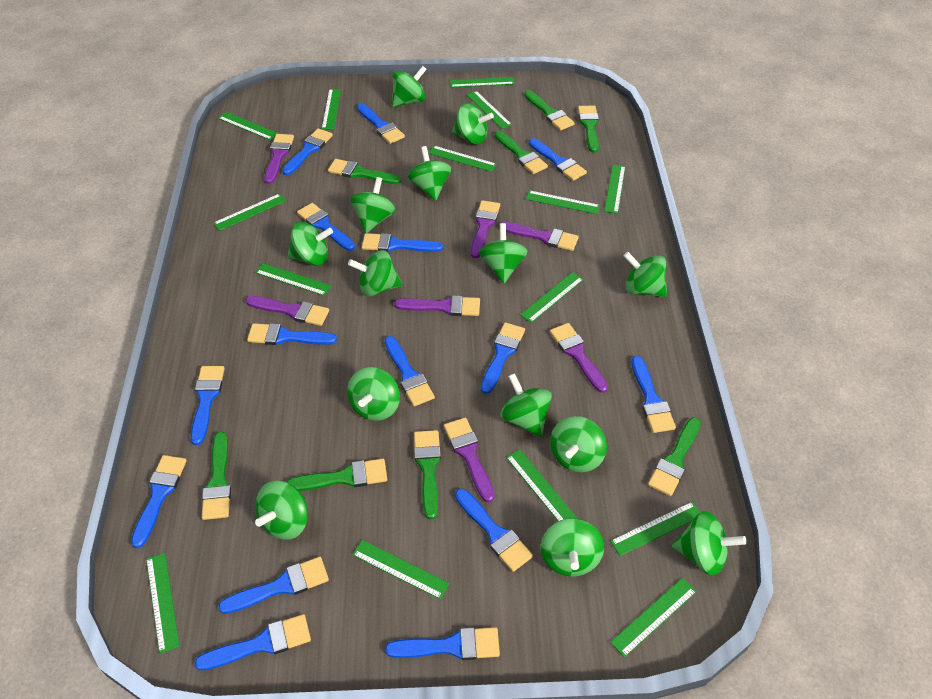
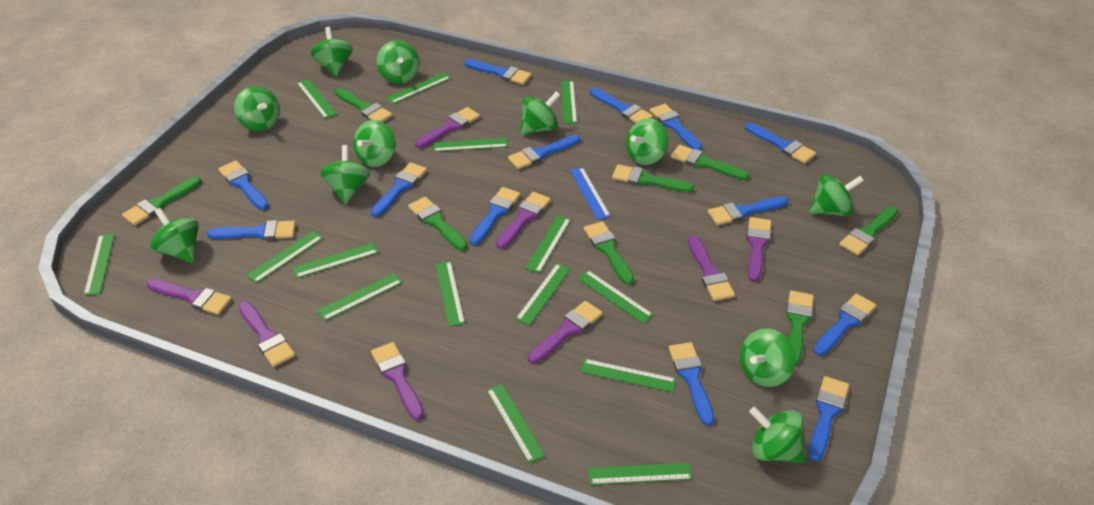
blue brush: 15 -> 13
blue ruler: 0 -> 1
green spinning top: 14 -> 11
purple brush: 7 -> 8

